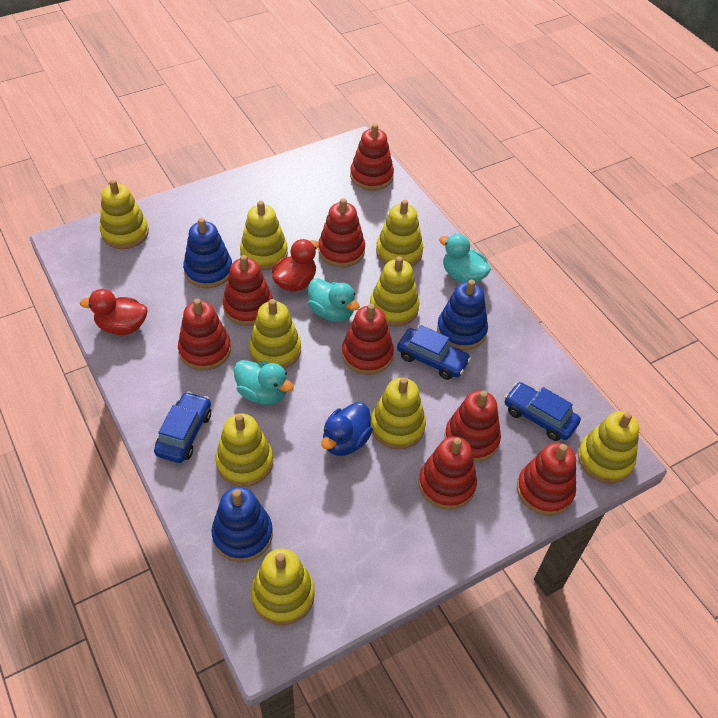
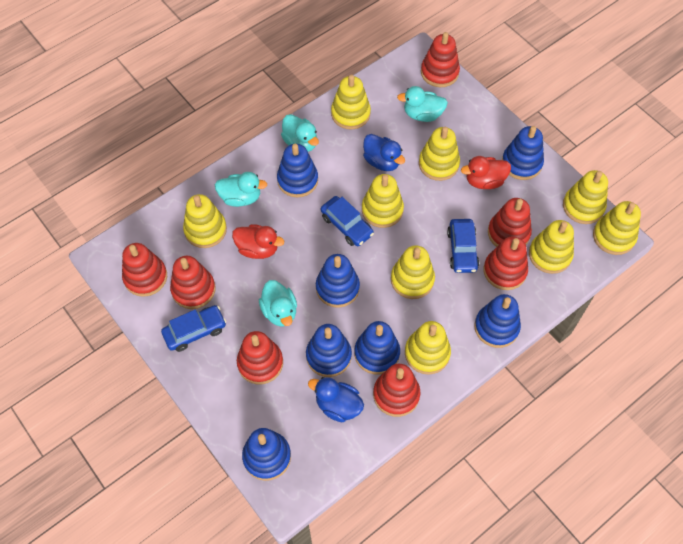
blue duck: 1 -> 2
blue stacking toy: 3 -> 7
red stacking toy: 8 -> 7
turquoise duck: 3 -> 4

